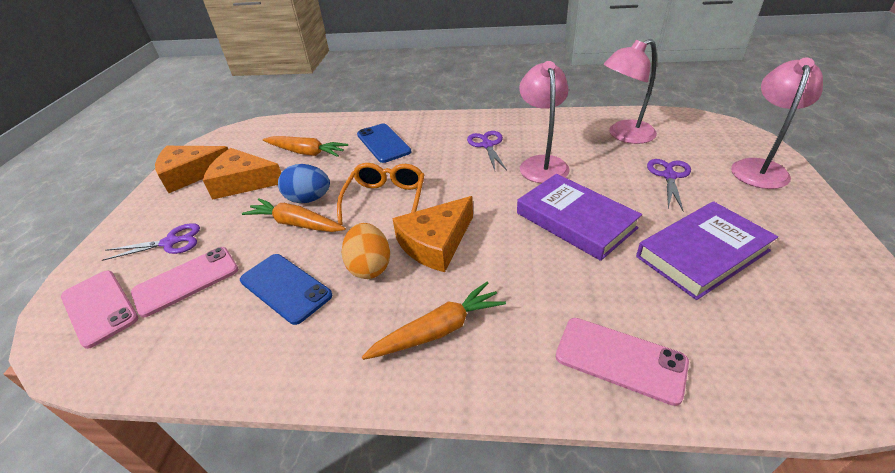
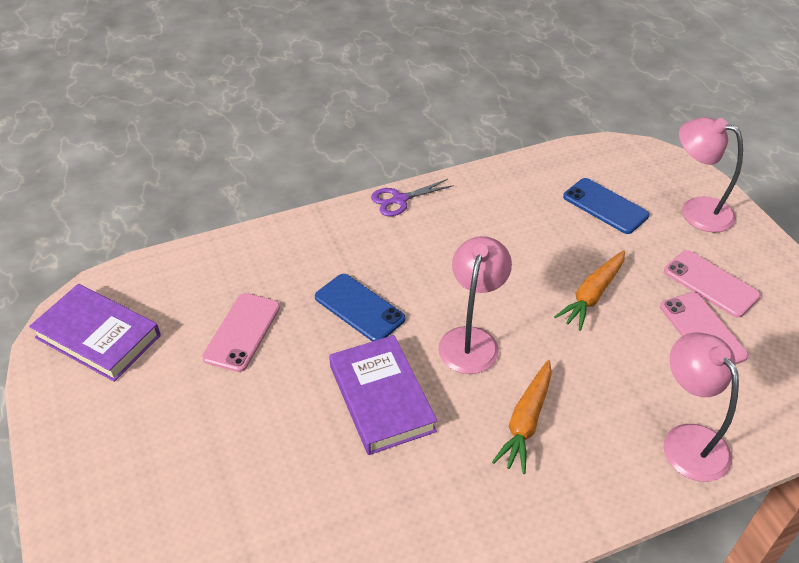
blue egg: 1 -> 0
orange carrot: 3 -> 2
orange cheese: 3 -> 0
orange egg: 1 -> 0
orange glasses: 1 -> 0
purple scissors: 3 -> 1

